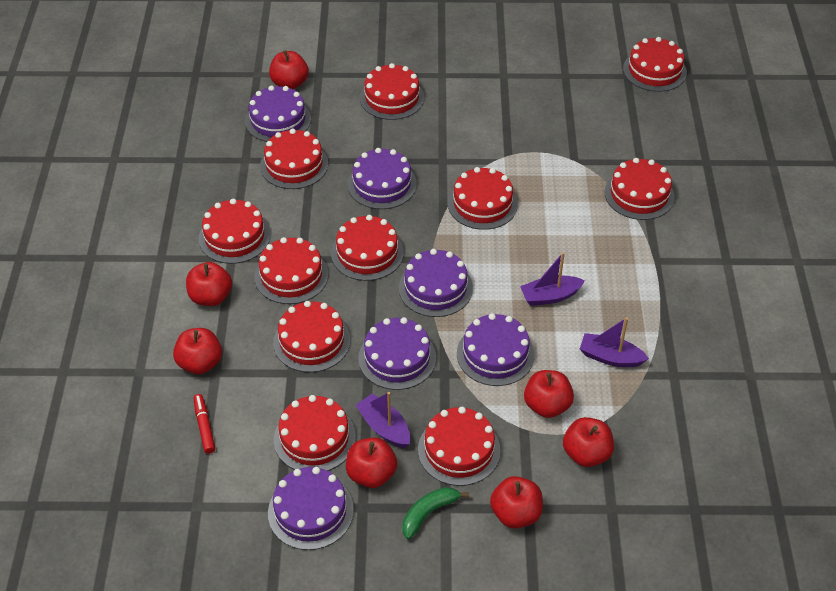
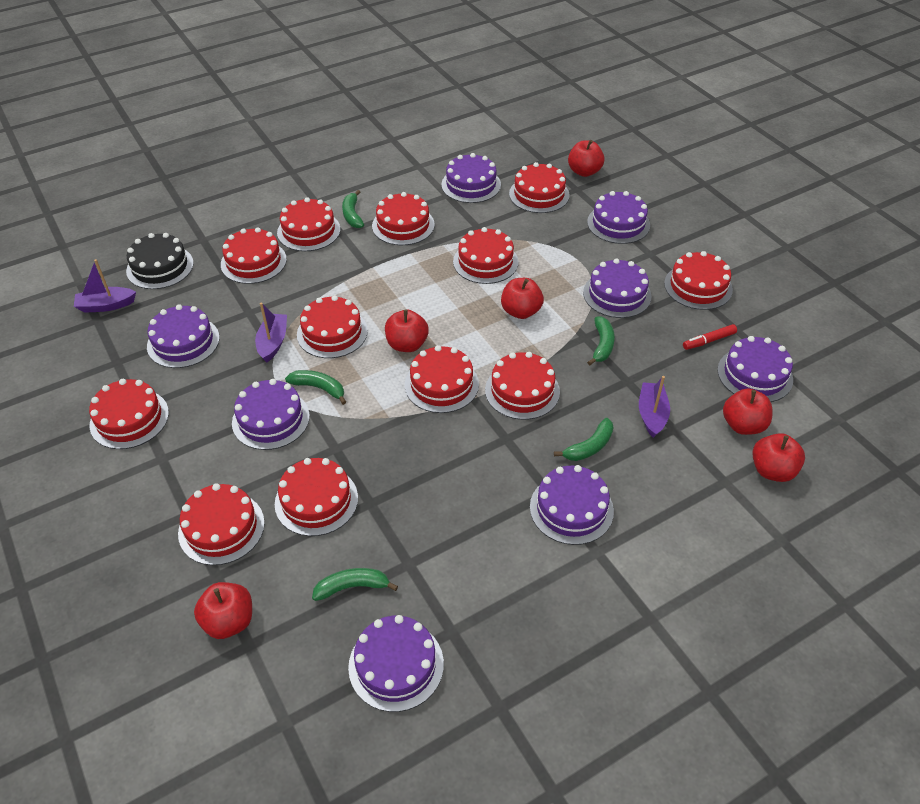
black cake: 0 -> 1
green banana: 1 -> 5
purple cake: 6 -> 8
red apple: 7 -> 6
red cake: 11 -> 12

